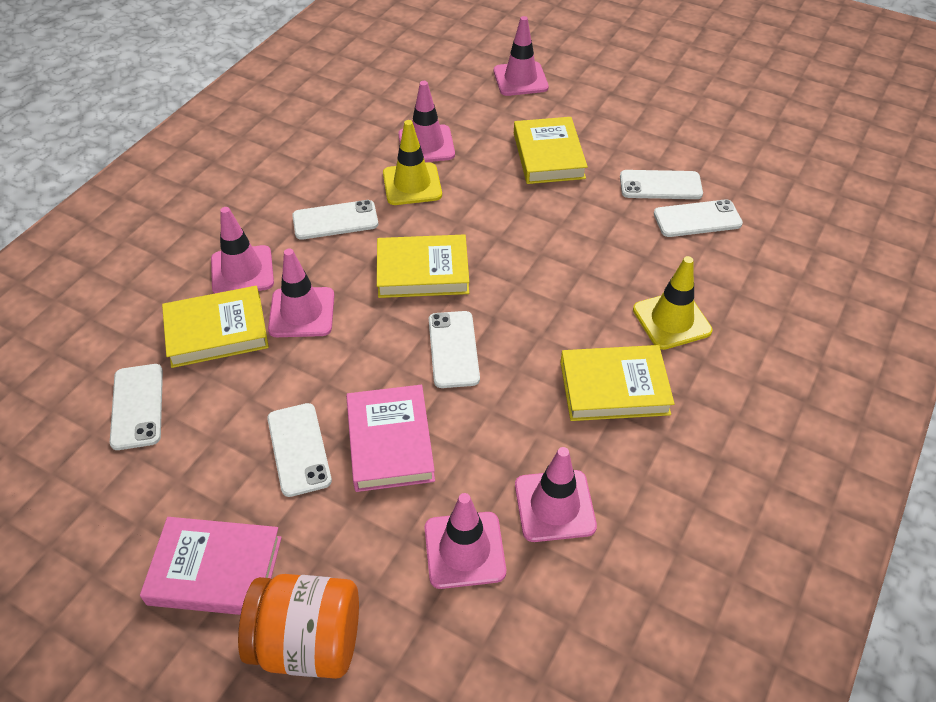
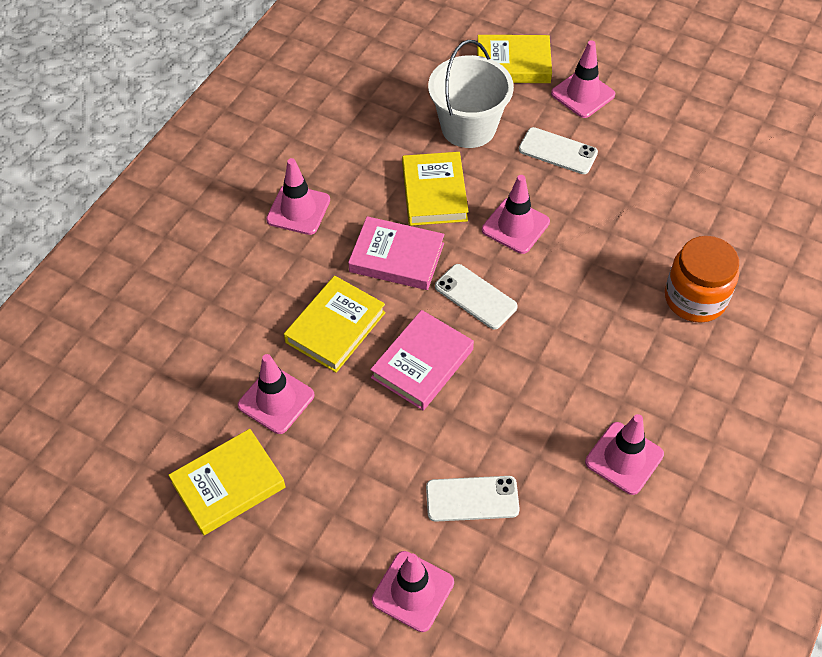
white bucket: 0 -> 1
white phone: 6 -> 3
yellow traffic cone: 2 -> 0

